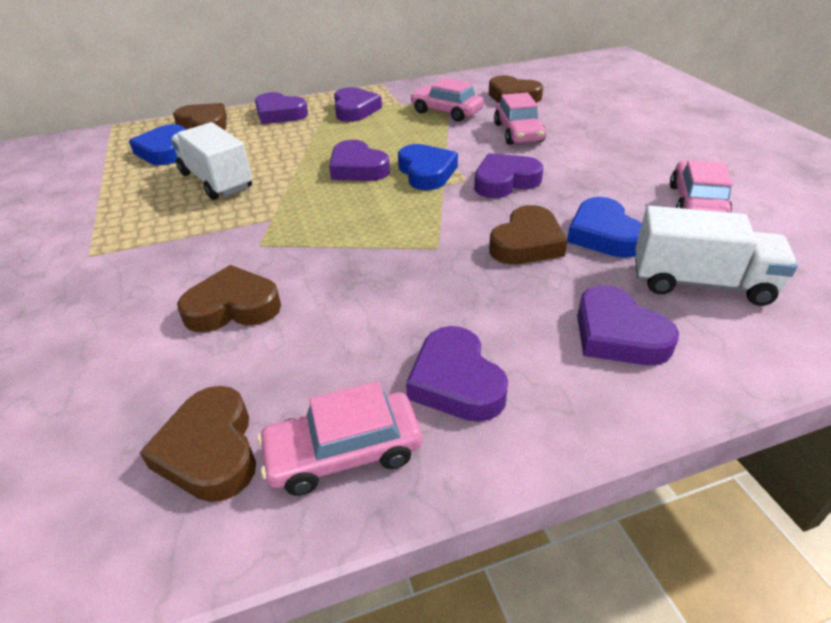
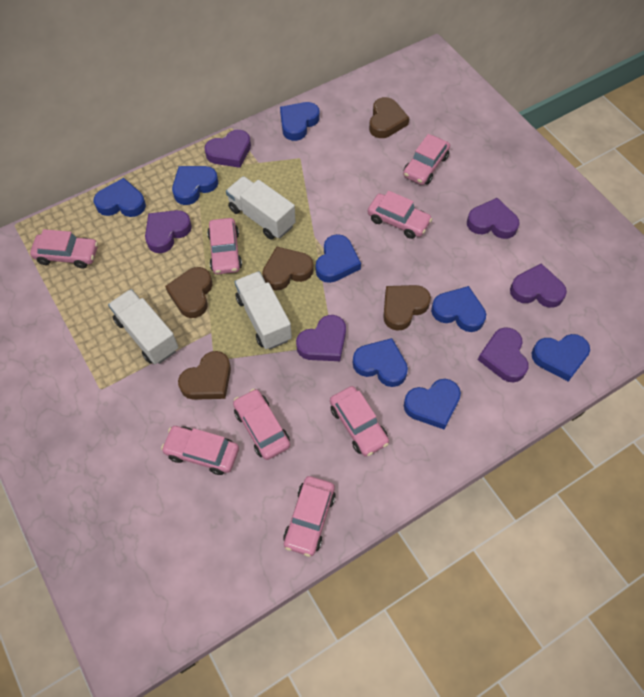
blue heart: 3 -> 8
pink car: 4 -> 8
white truck: 2 -> 3

